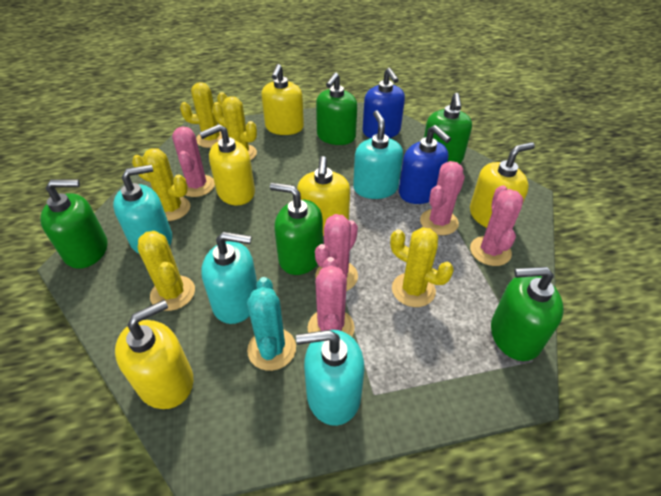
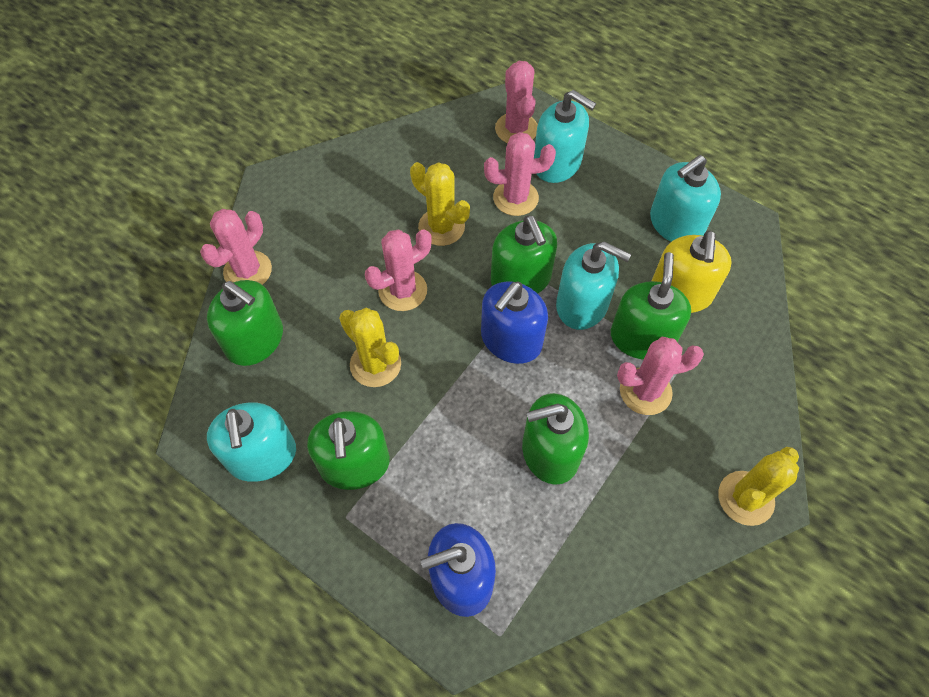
turquoise cactus: 1 -> 0
yellow cactus: 5 -> 3
yellow soap dispenser: 5 -> 1

